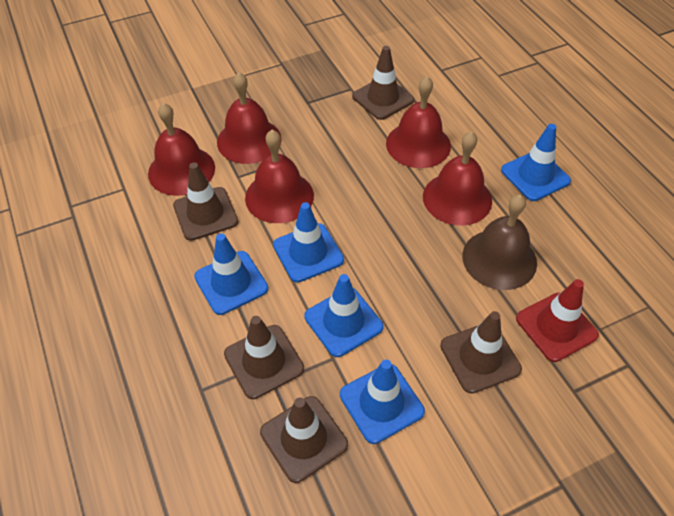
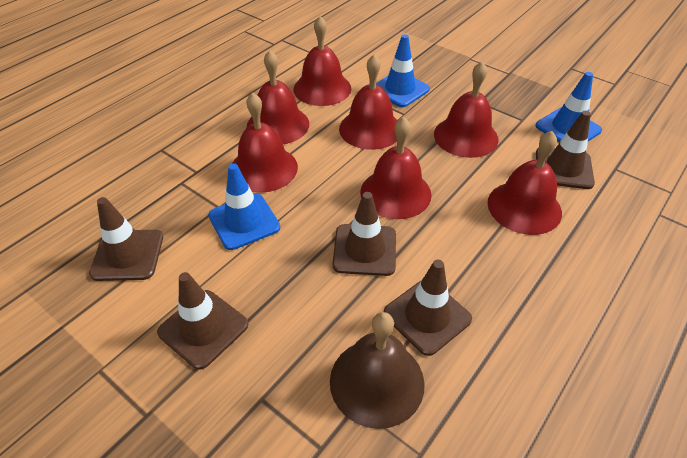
blue traffic cone: 5 -> 3
red bell: 5 -> 7
red traffic cone: 1 -> 0

